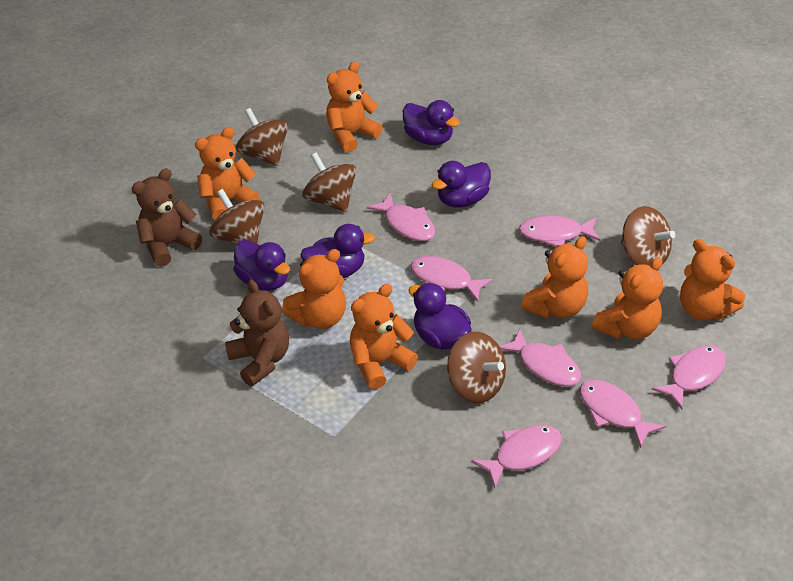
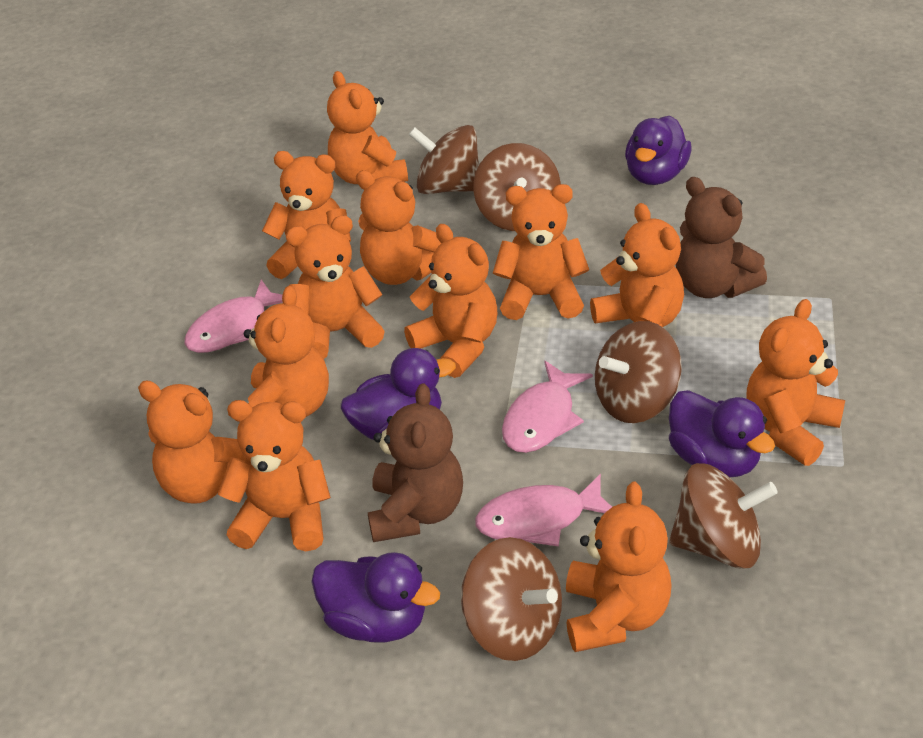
orange teddy bear: 7 -> 12
pink fish: 7 -> 3
purple duck: 5 -> 4

